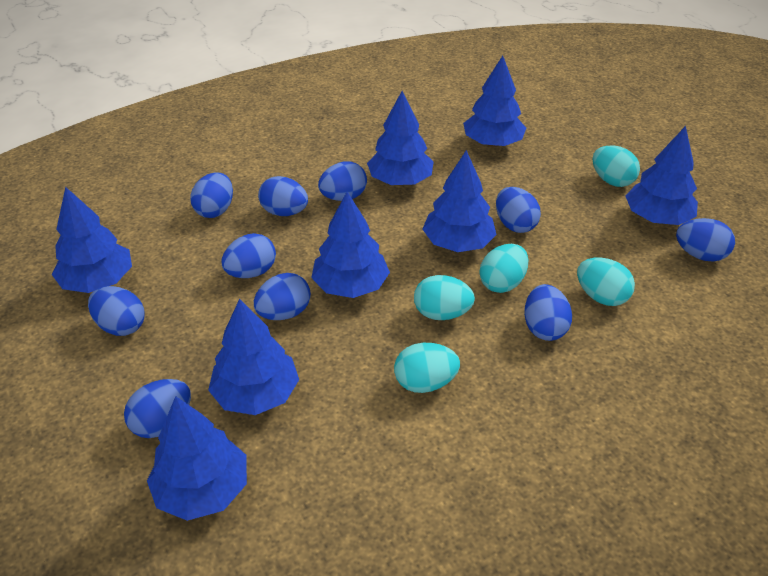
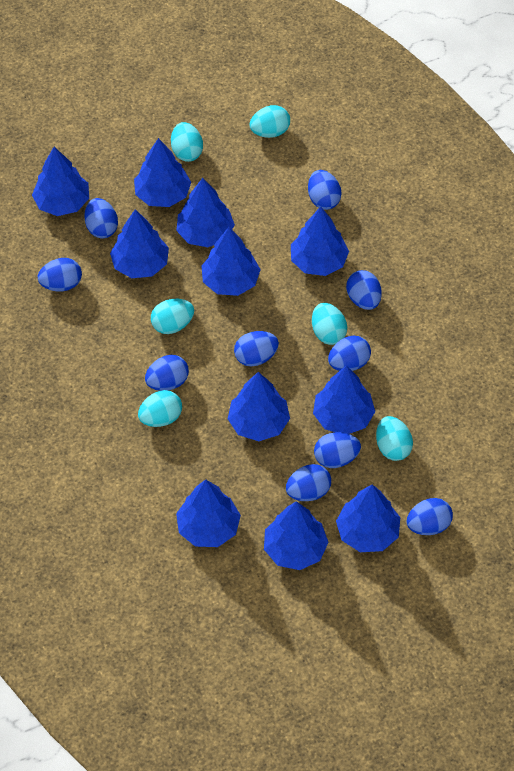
blue tree: 8 -> 11
turquoise egg: 5 -> 6

